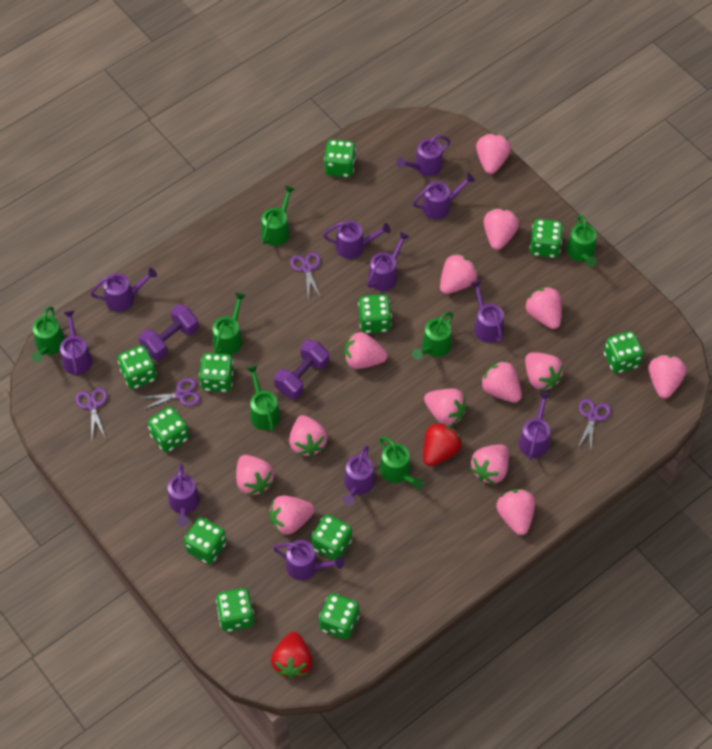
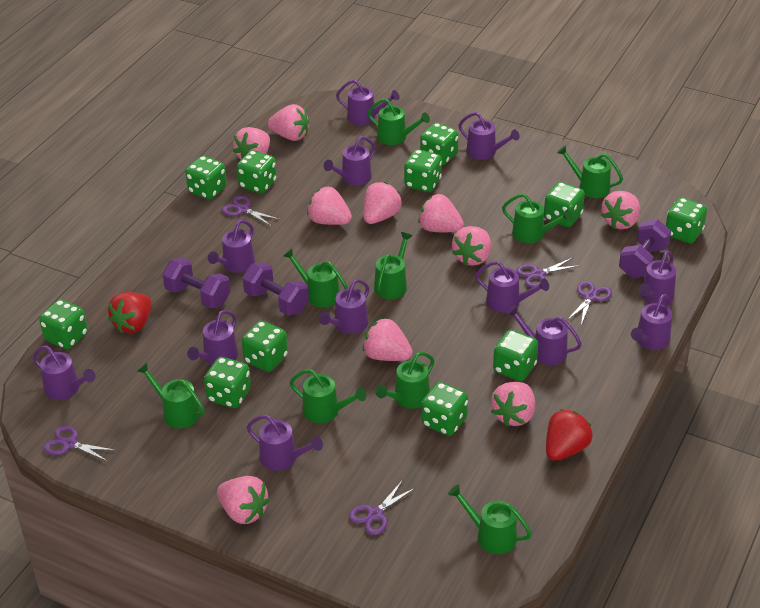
green watering can: 7 -> 9
pink strawberry: 14 -> 10
purple dumbbell: 2 -> 3
purple scissors: 4 -> 5
purple watering can: 11 -> 12

